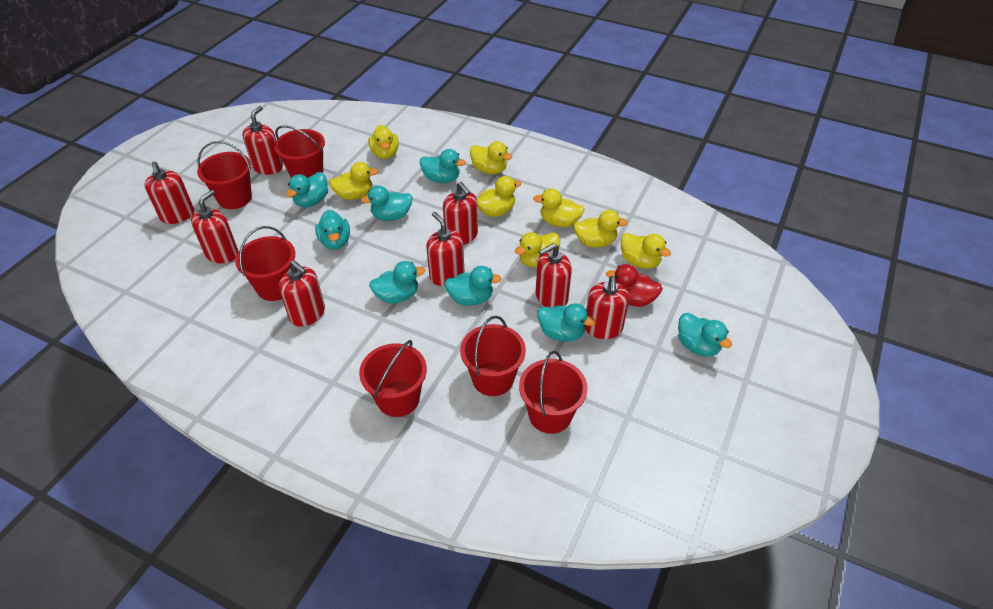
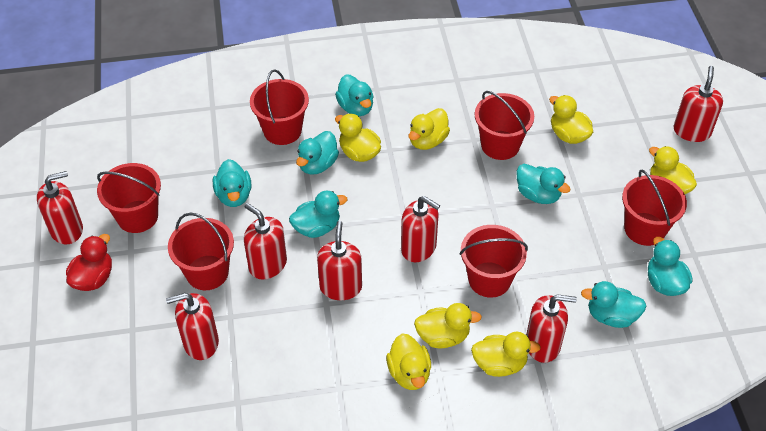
red soap dispenser: 8 -> 7
turquoise duck: 8 -> 7
yellow duck: 8 -> 7

